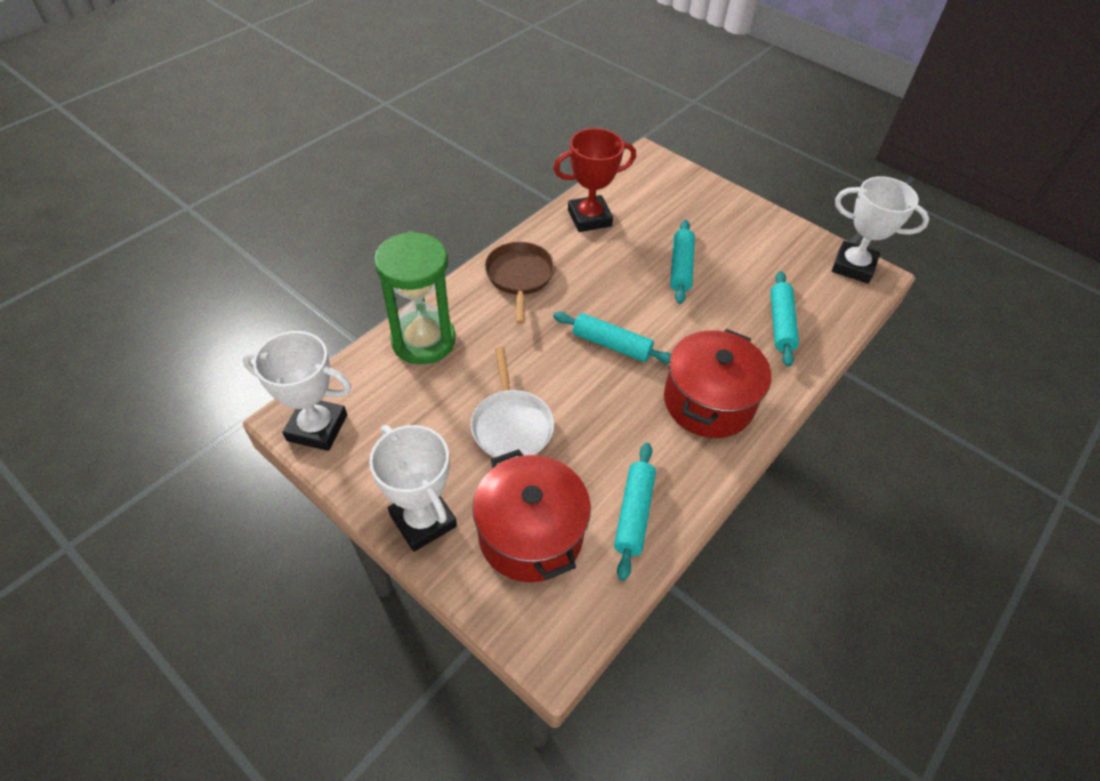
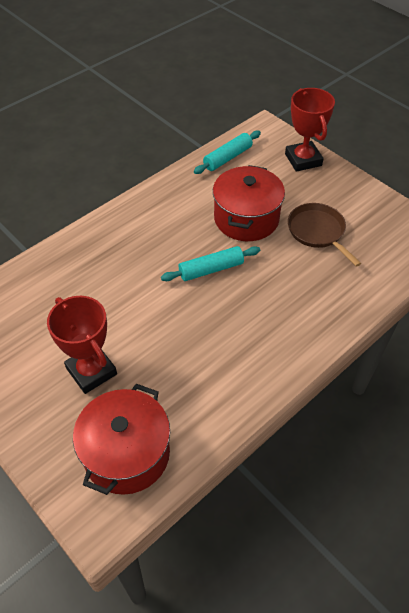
green hourglass: 1 -> 0
red trophy: 1 -> 2
turquoise rolling pin: 4 -> 2
white pan: 1 -> 0
white trophy: 3 -> 0

